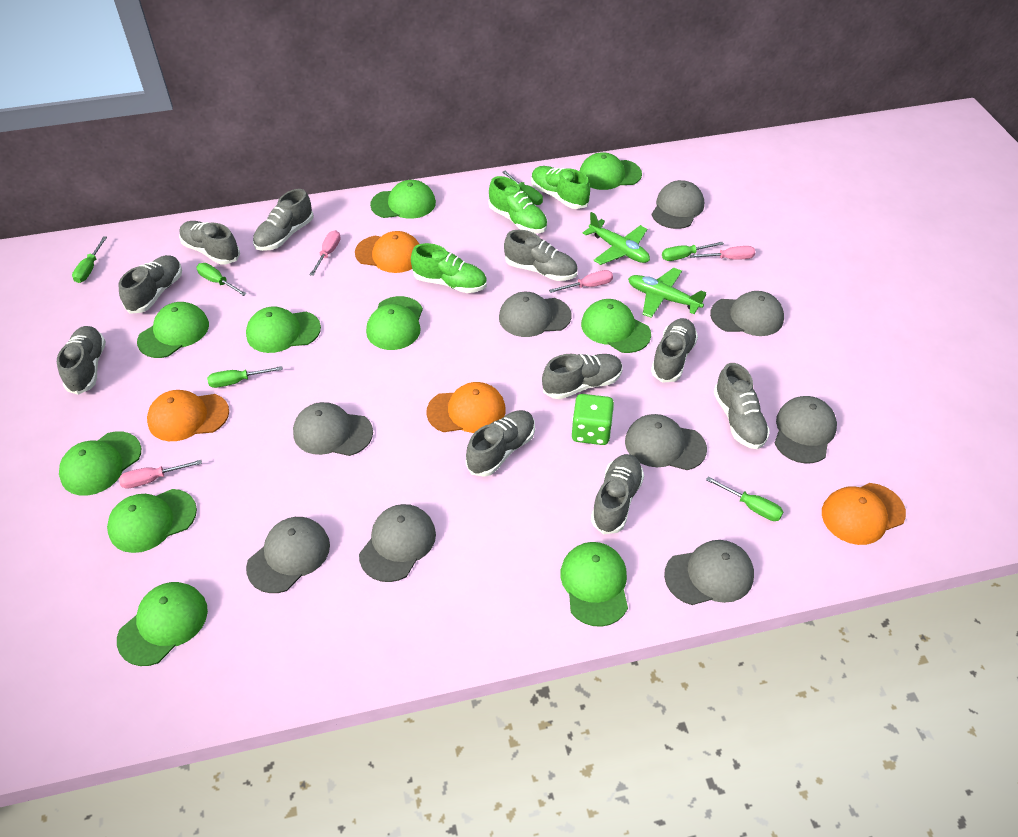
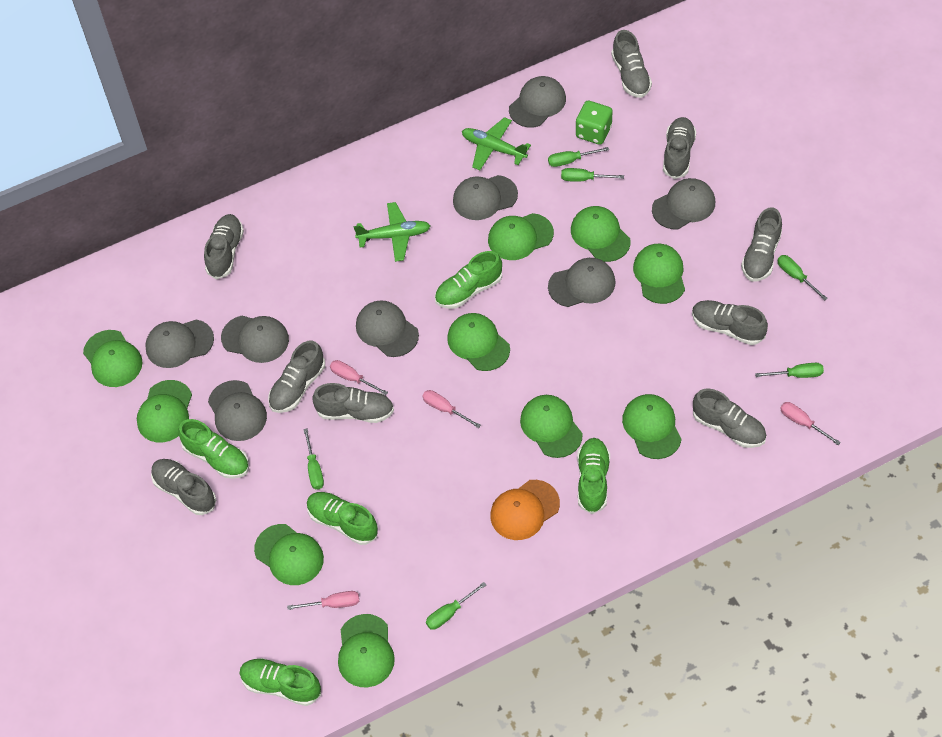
green shoe: 3 -> 5
grey cap: 9 -> 8
grey shoe: 10 -> 9
orange cap: 4 -> 1

